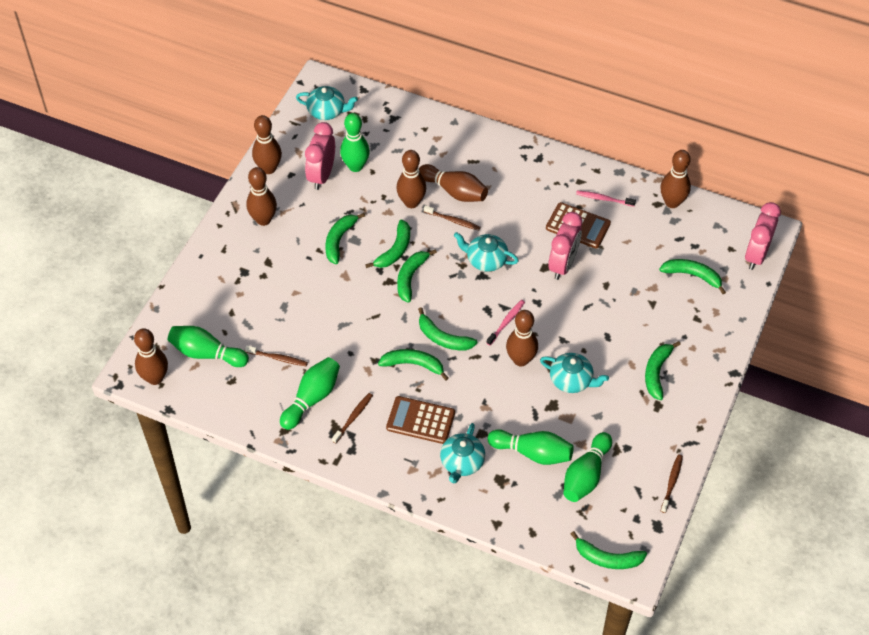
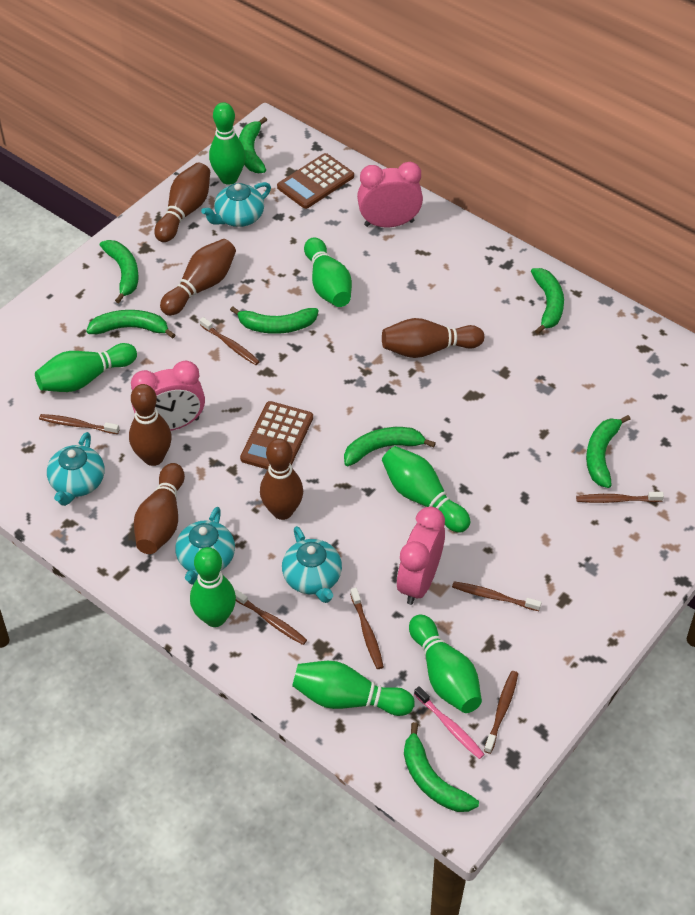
brown bowling pin: 7 -> 6
brown toothbrush: 4 -> 7
green bowling pin: 5 -> 7
pink toothbrush: 2 -> 1

